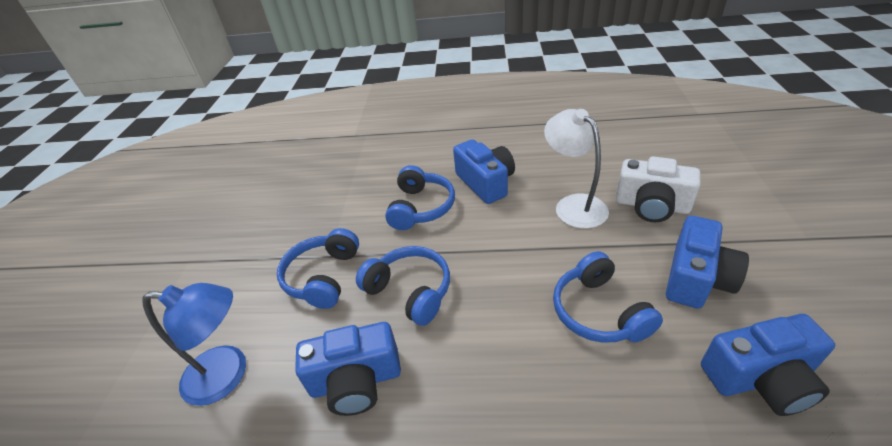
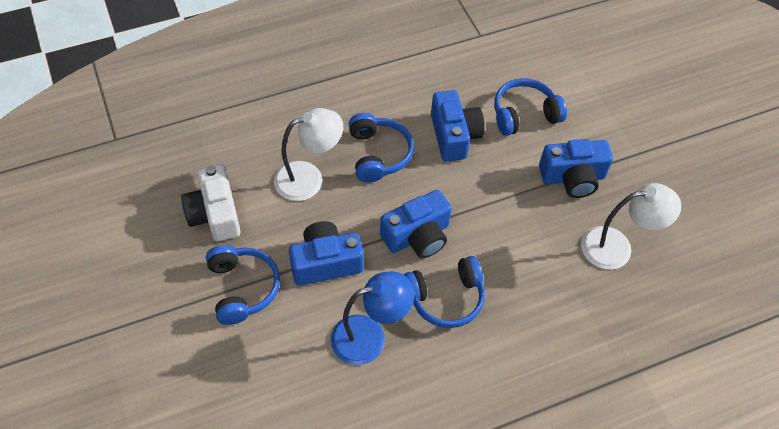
white lamp: 1 -> 2

